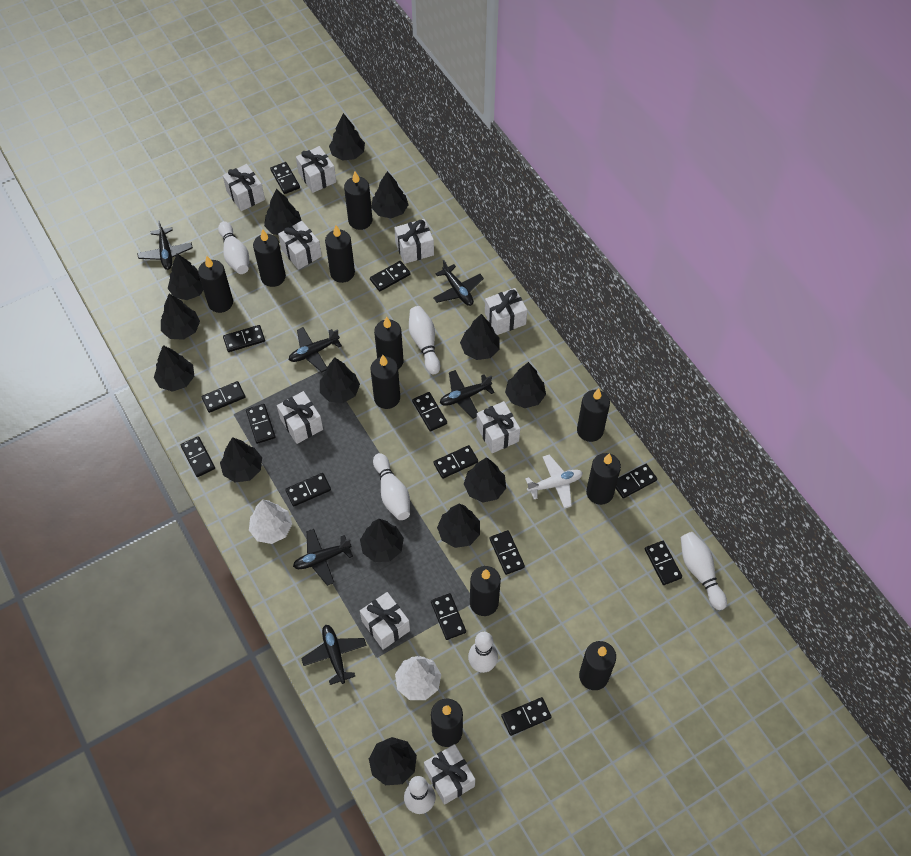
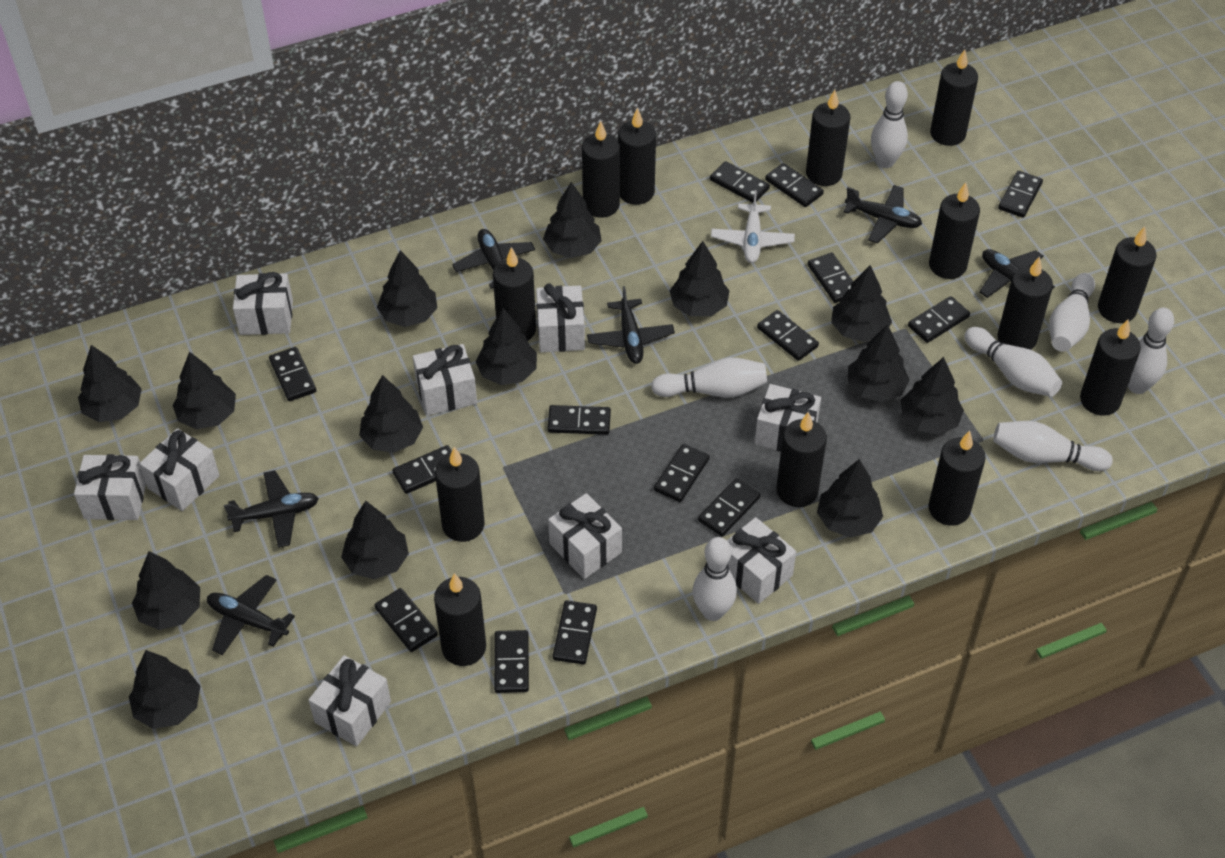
black candle: 11 -> 13
white bowling pin: 6 -> 7
white tree: 2 -> 0

